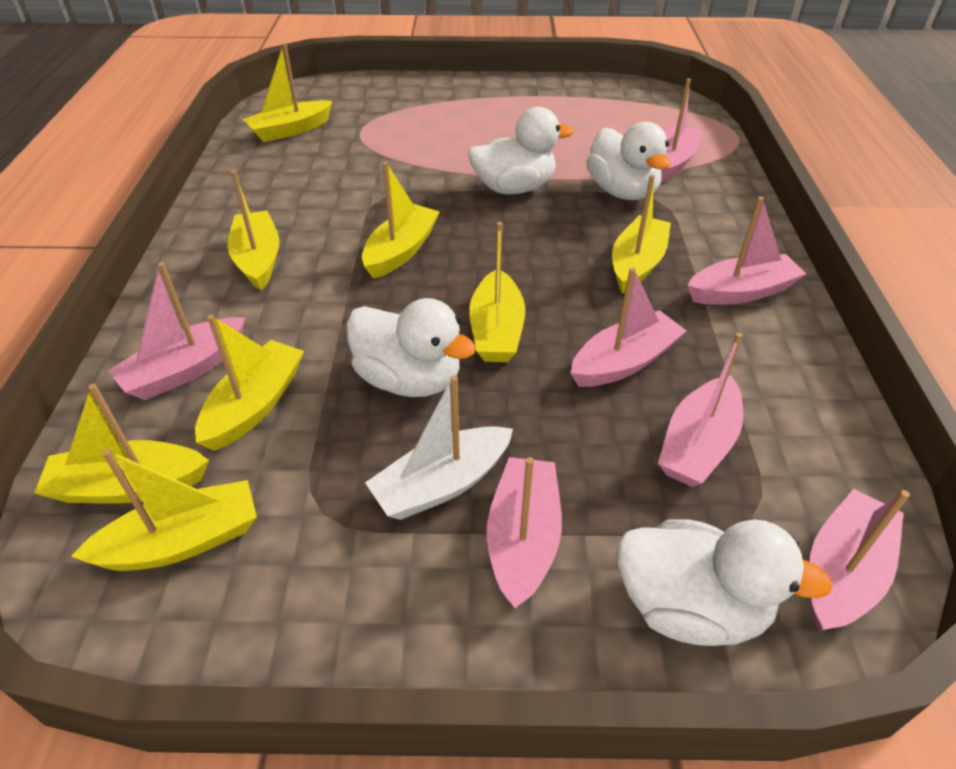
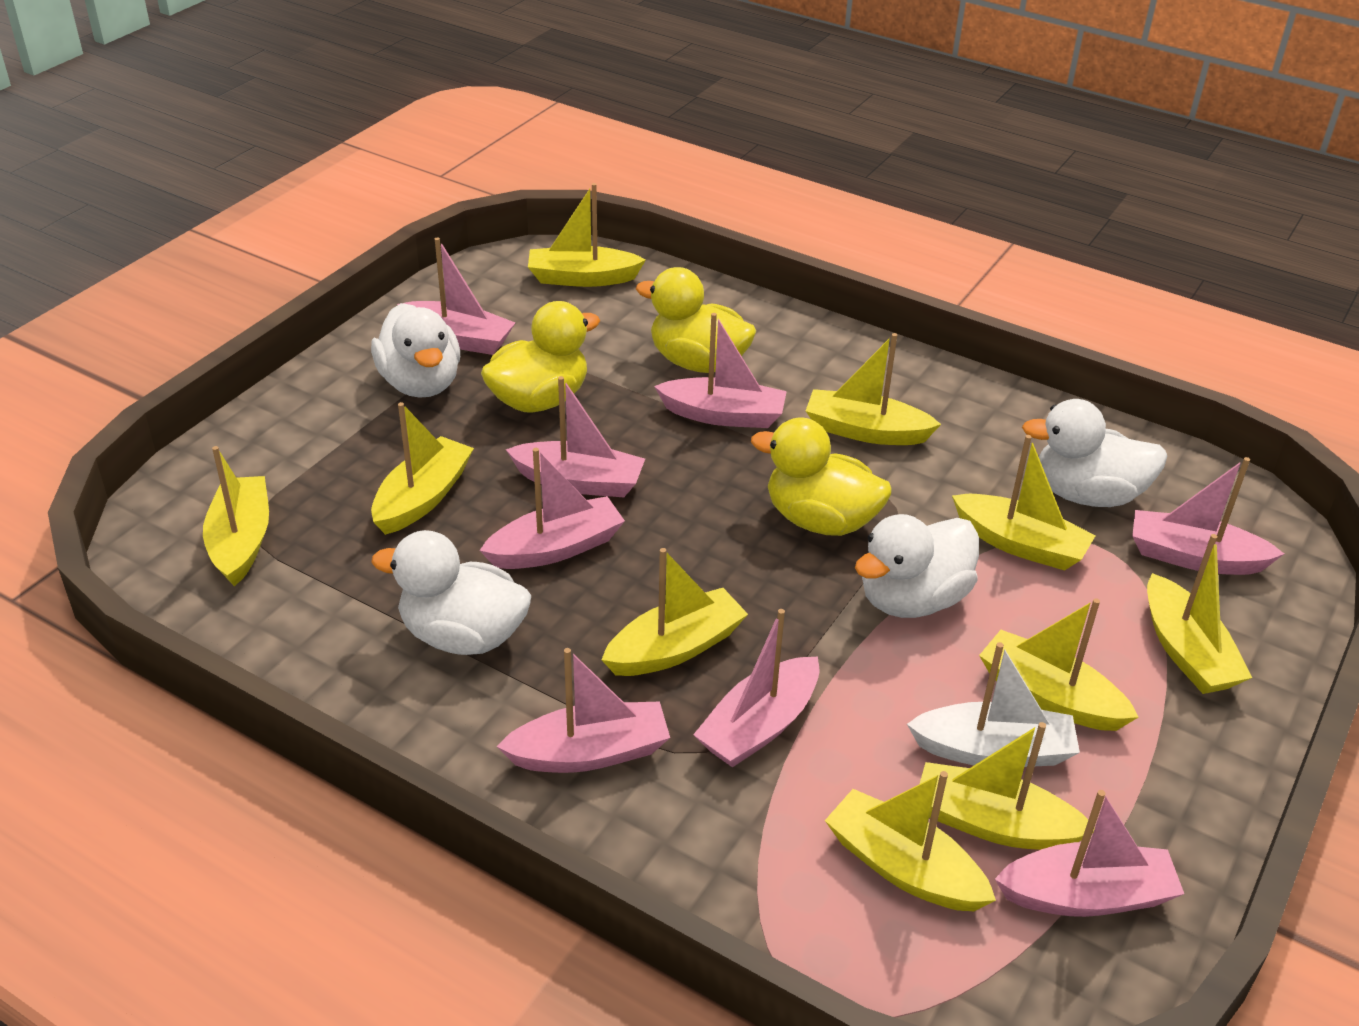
pink boat: 7 -> 8
yellow boat: 8 -> 10
yellow duck: 0 -> 3

